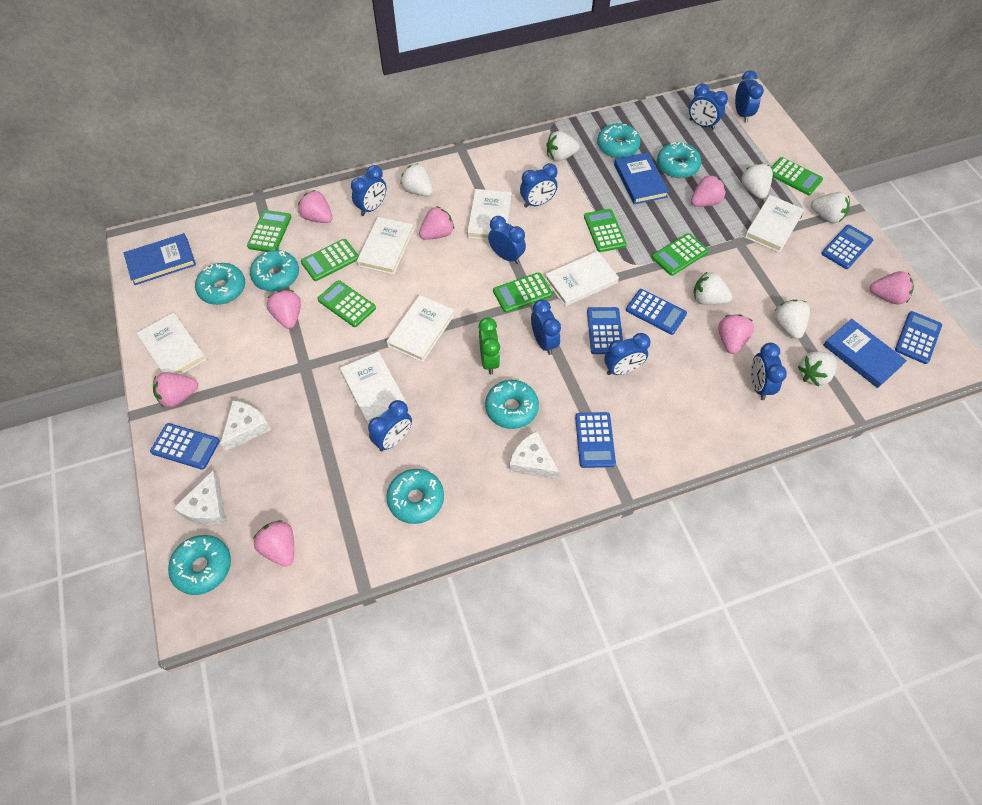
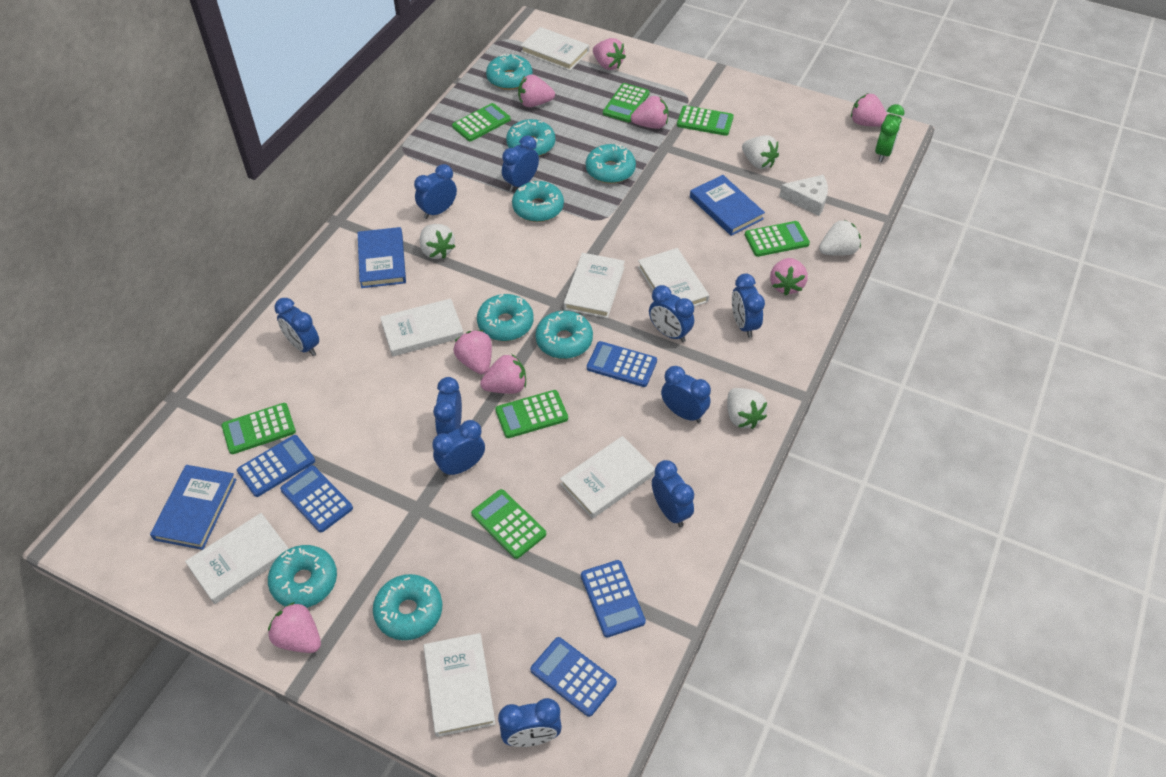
blue calculator: 6 -> 5
blue clock: 9 -> 10
turquoise donut: 7 -> 8
white cheese: 3 -> 1
white strawberry: 7 -> 4

